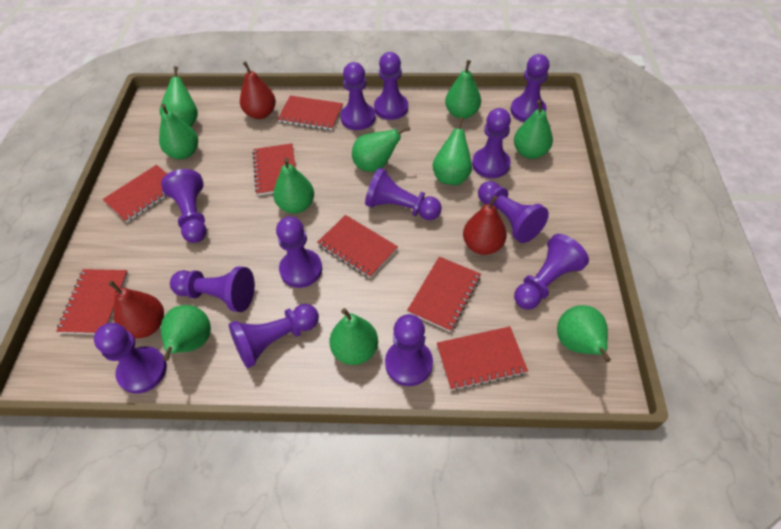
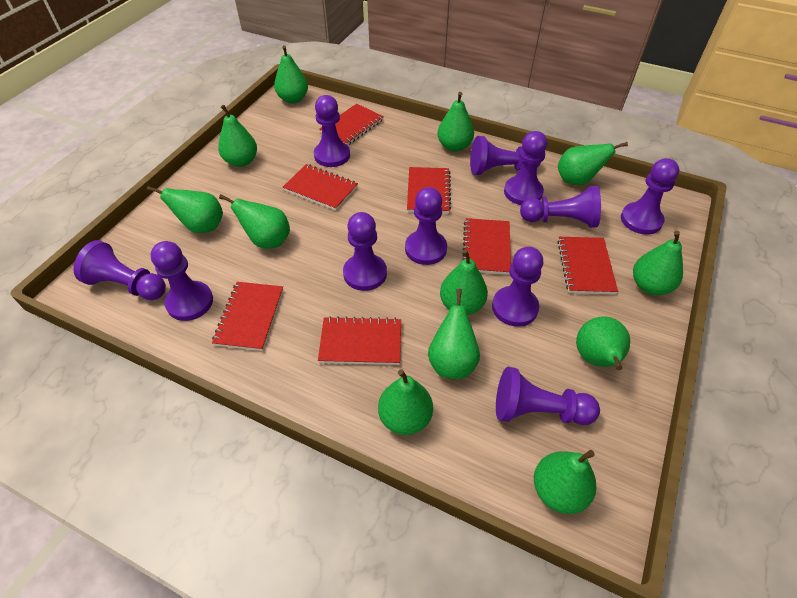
green pear: 10 -> 12
purple pawn: 13 -> 11
red pear: 3 -> 0

